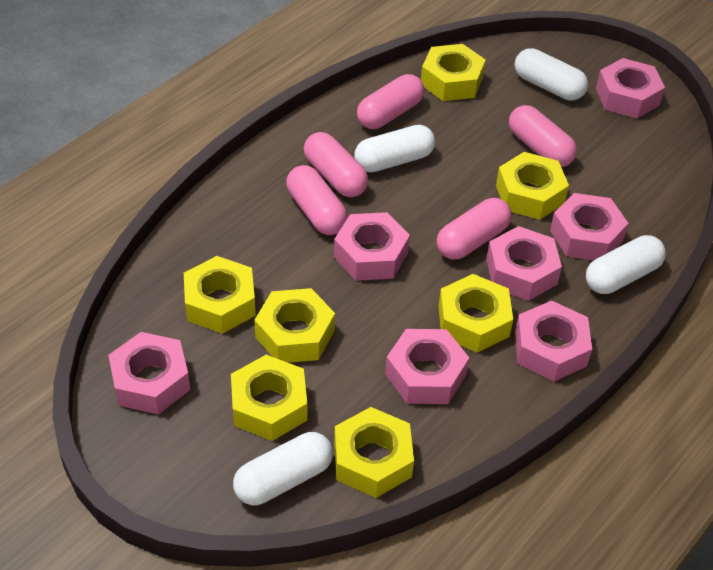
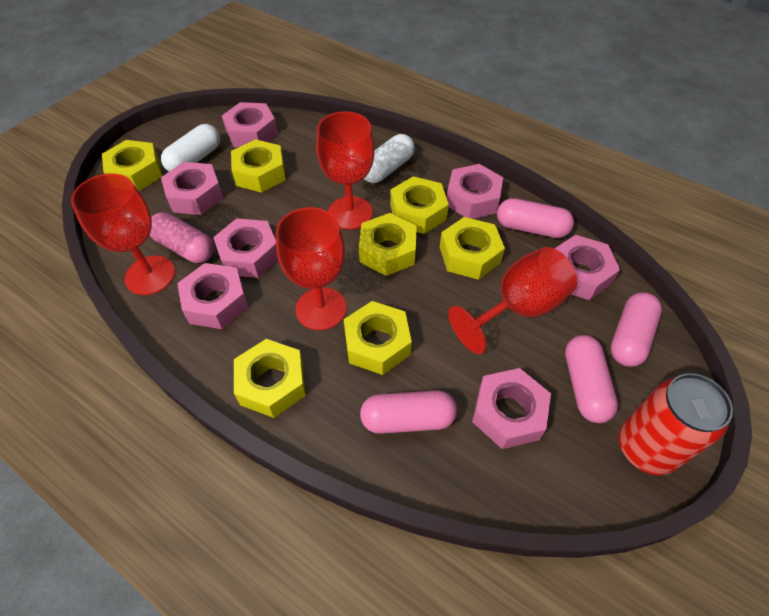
red can: 0 -> 1
red goblet: 0 -> 4
white capsule: 4 -> 2

